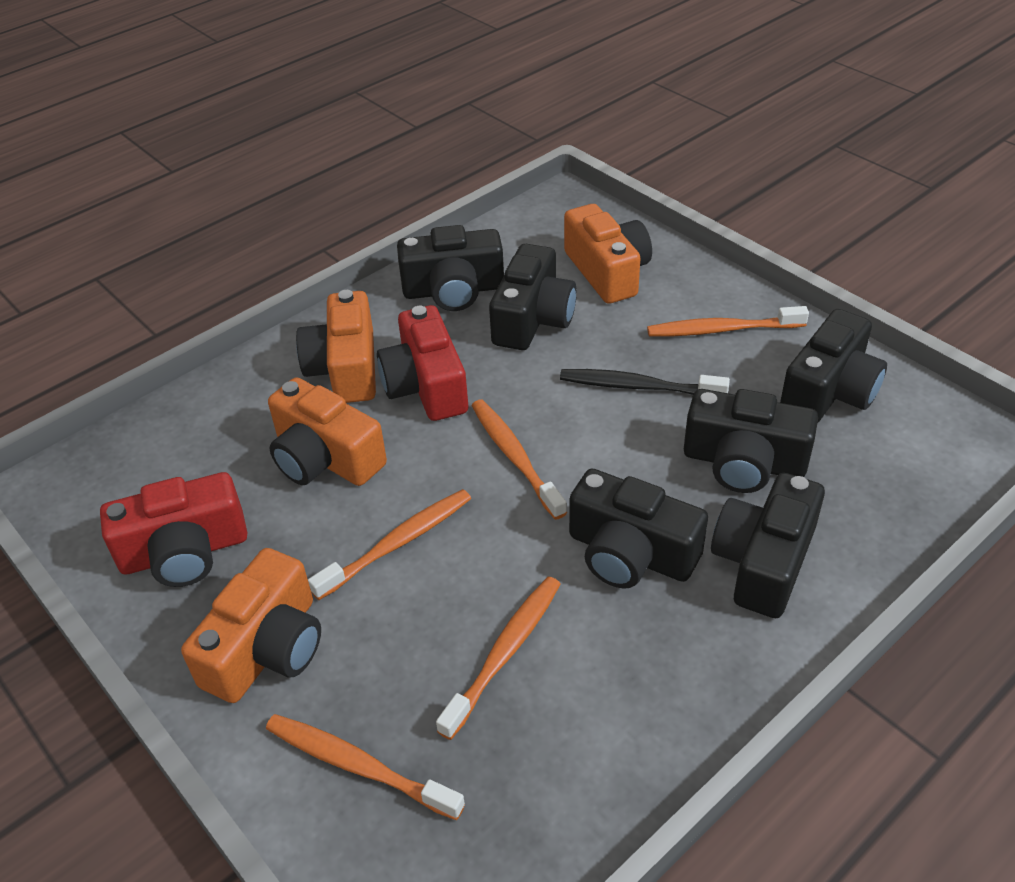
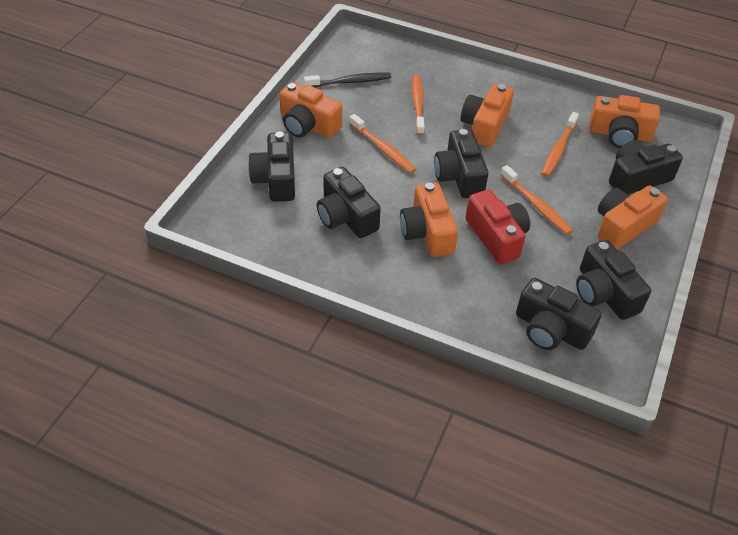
orange camera: 4 -> 5
orange toothbrush: 5 -> 4
red camera: 2 -> 1

